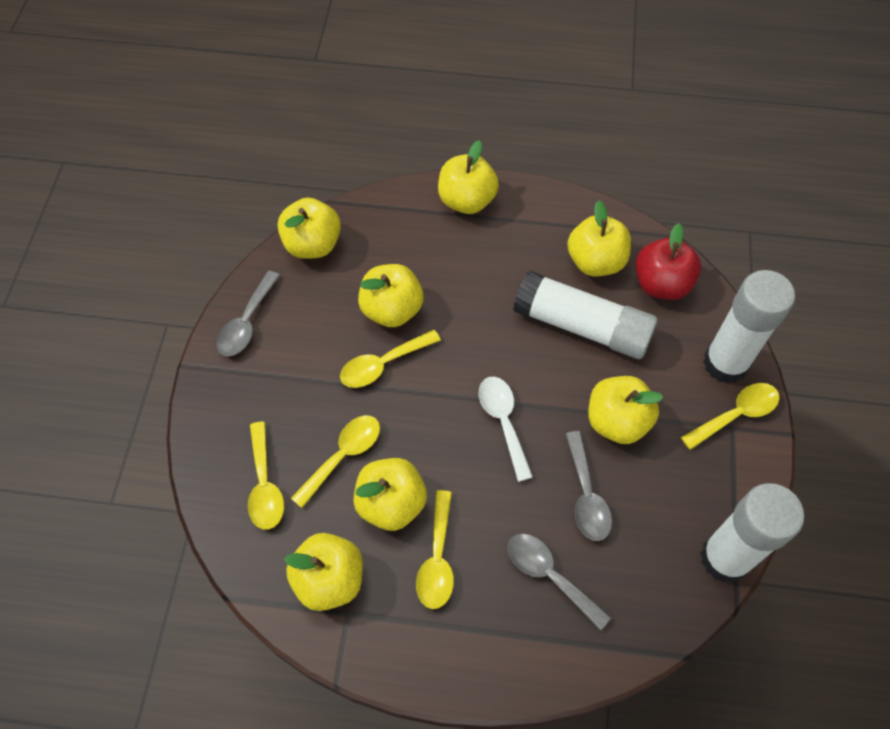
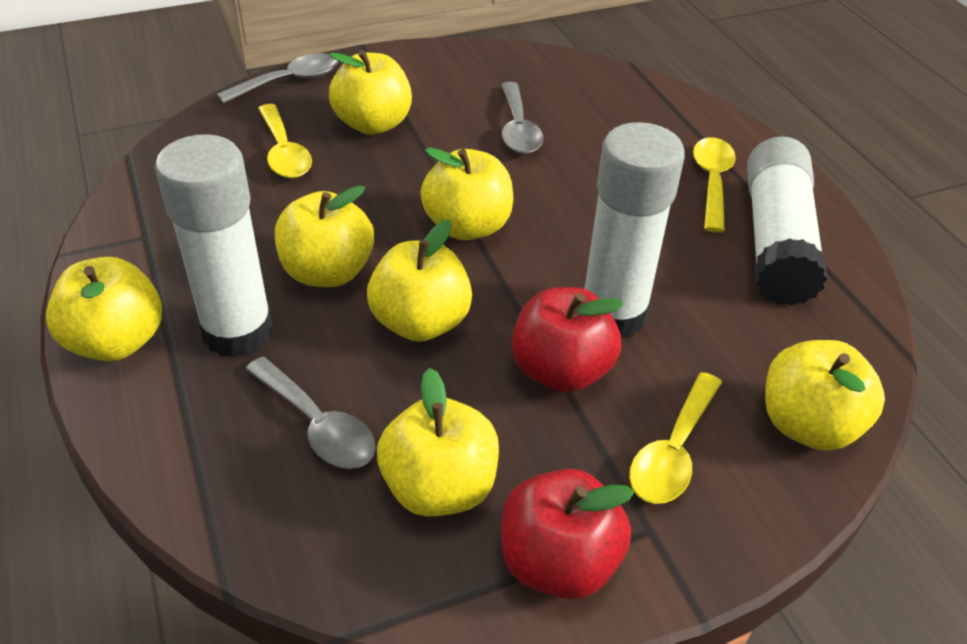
red apple: 1 -> 2
white spoon: 1 -> 0
yellow spoon: 5 -> 3

